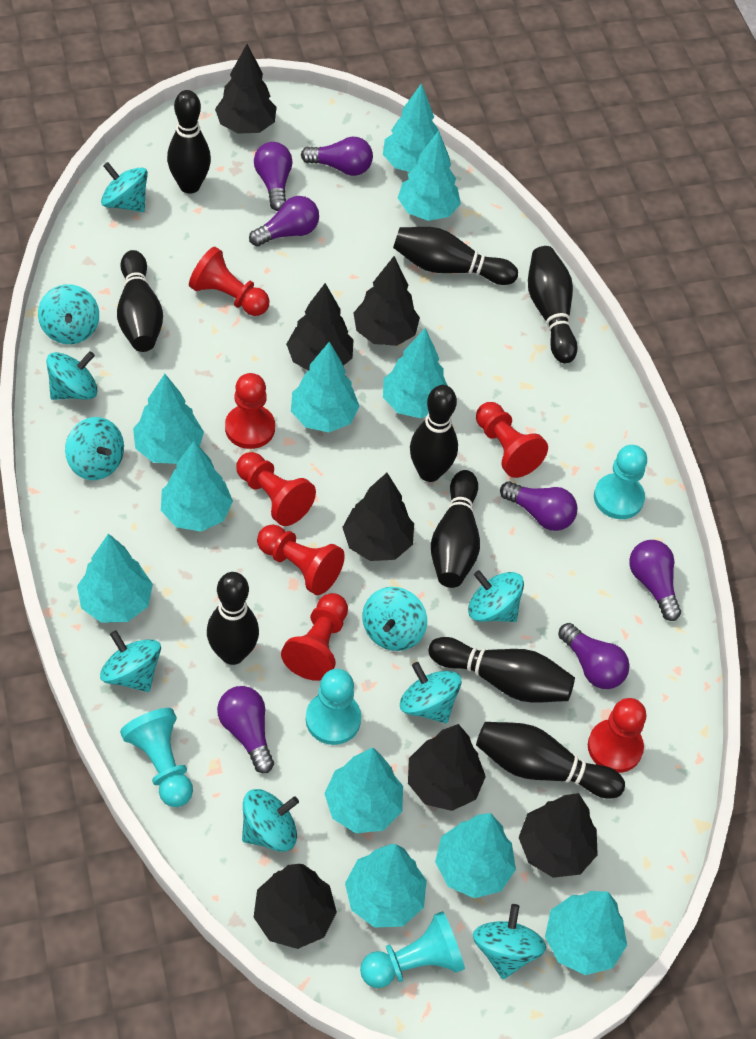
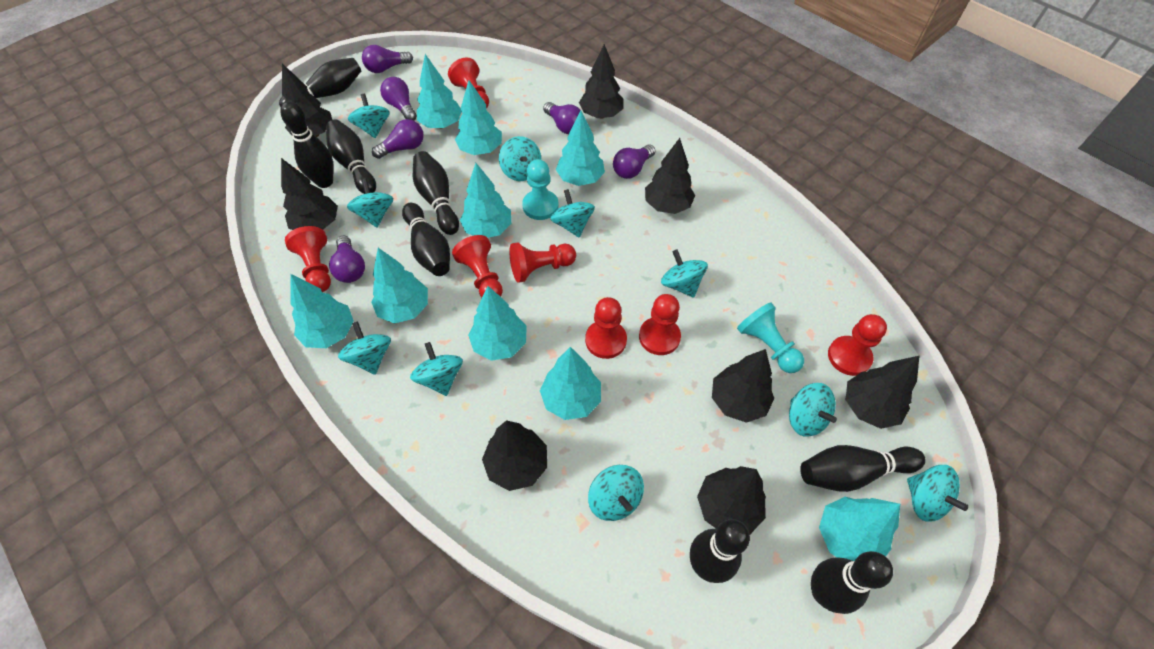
black bowling pin: 9 -> 8
black tree: 7 -> 8
purple light bulb: 7 -> 6
turquoise pawn: 4 -> 2
turquoise tree: 11 -> 9

